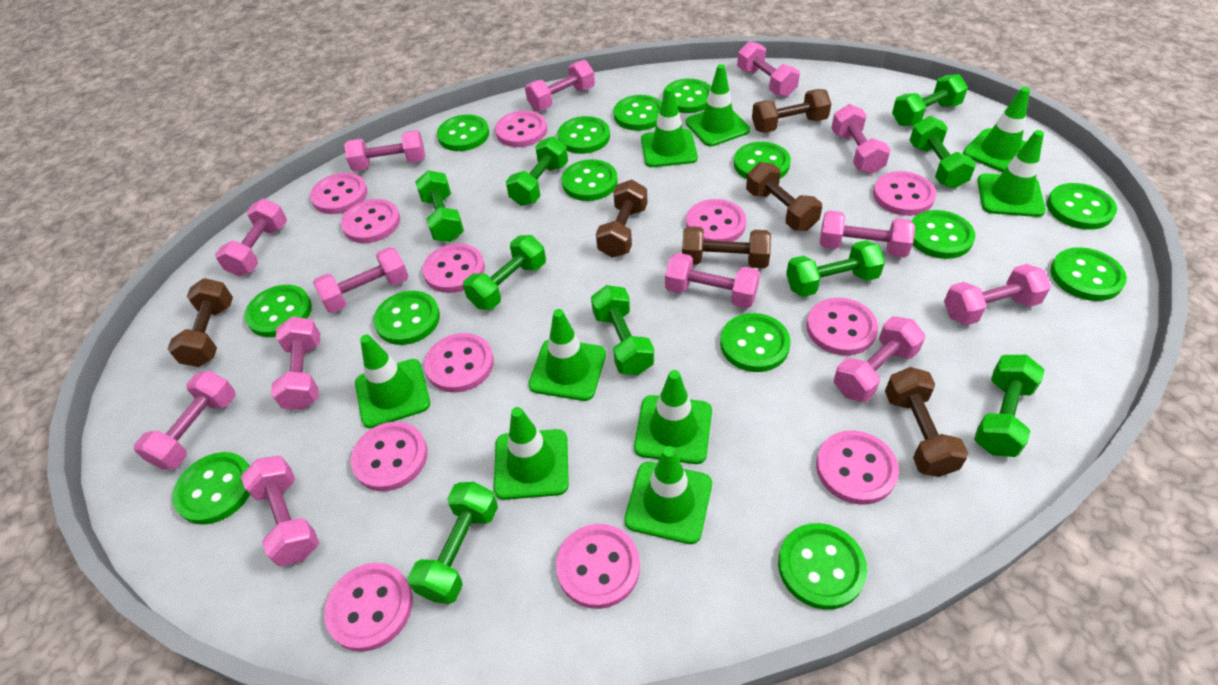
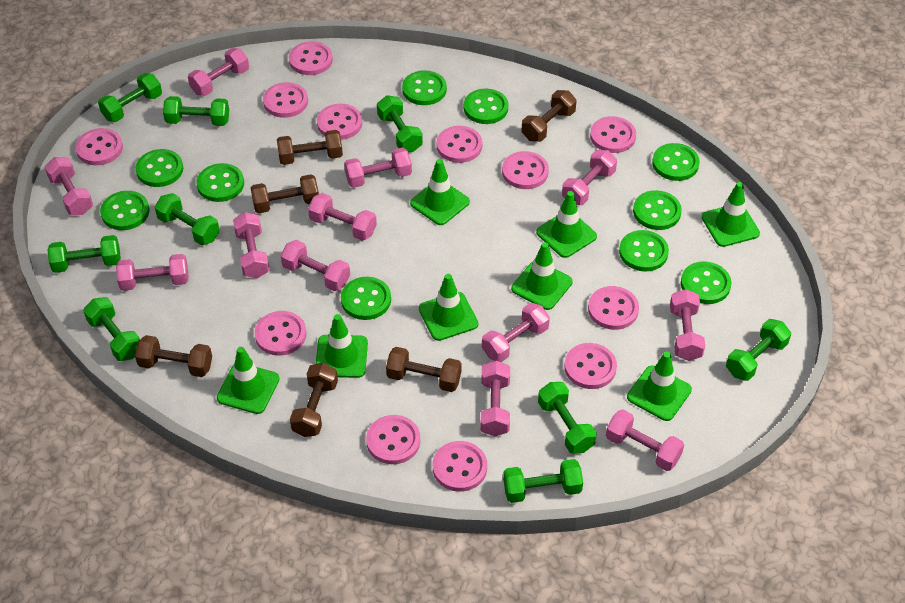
green button: 14 -> 10
green traffic cone: 9 -> 8
pink dumbbell: 13 -> 12

